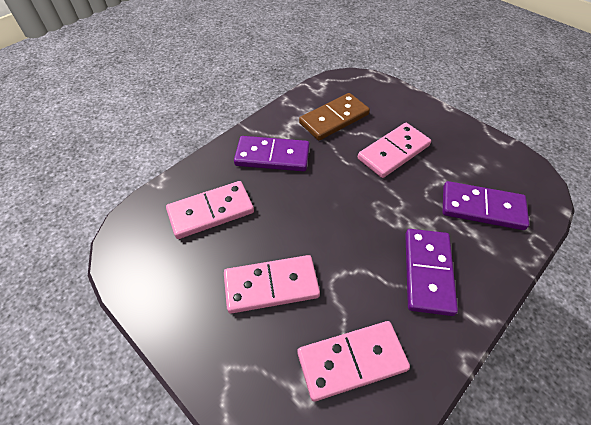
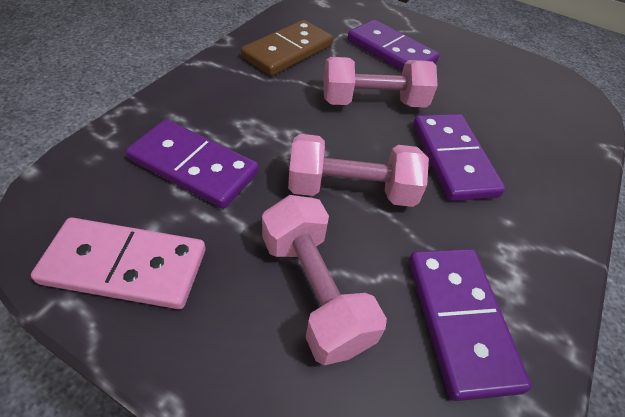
pink domino: 4 -> 1
pink dumbbell: 0 -> 3
purple domino: 3 -> 4

